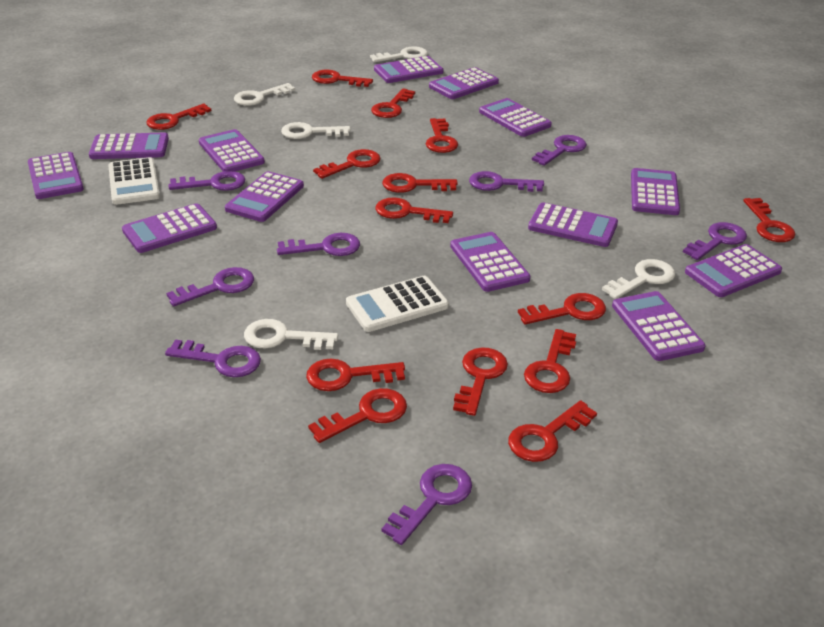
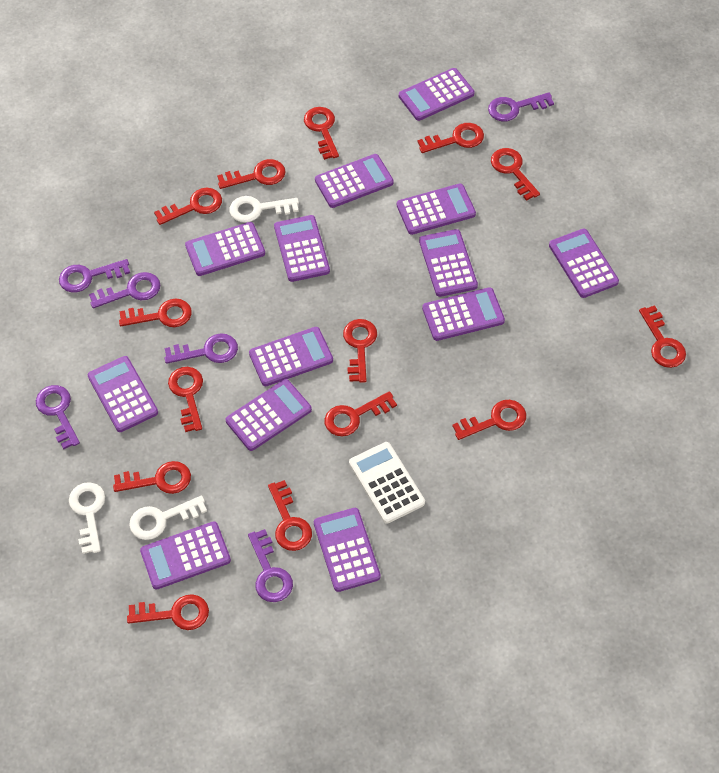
purple key: 8 -> 6
white calculator: 2 -> 1
white key: 5 -> 3

